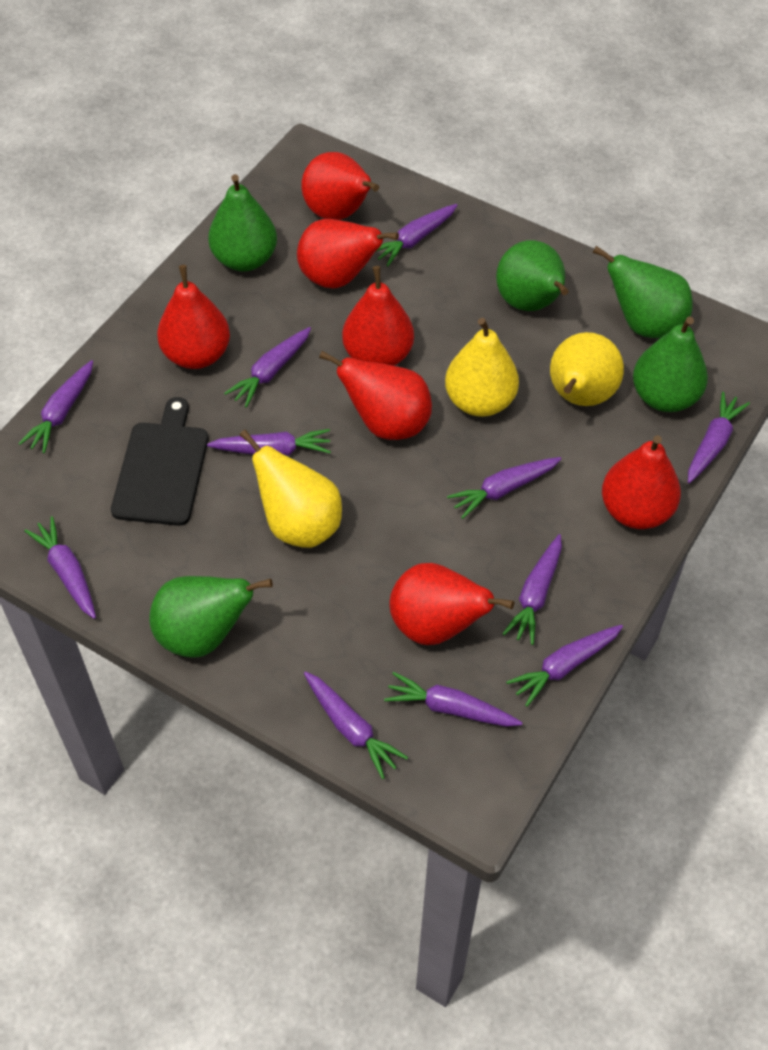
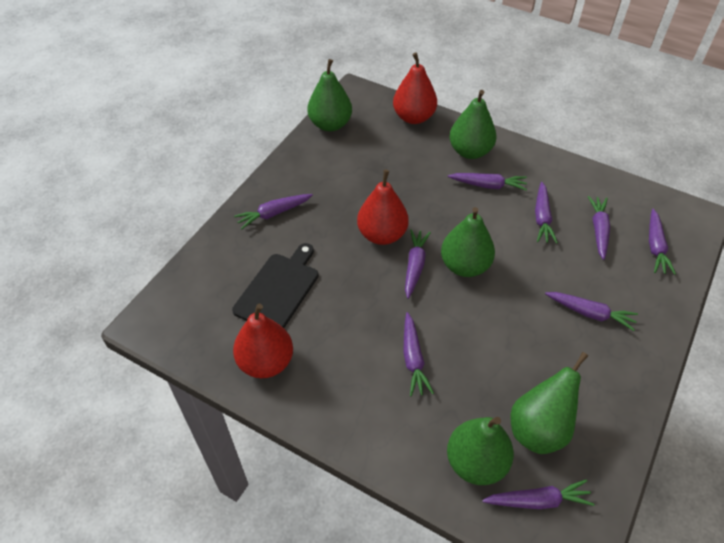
purple carrot: 11 -> 9
red pear: 7 -> 3
yellow pear: 3 -> 0

